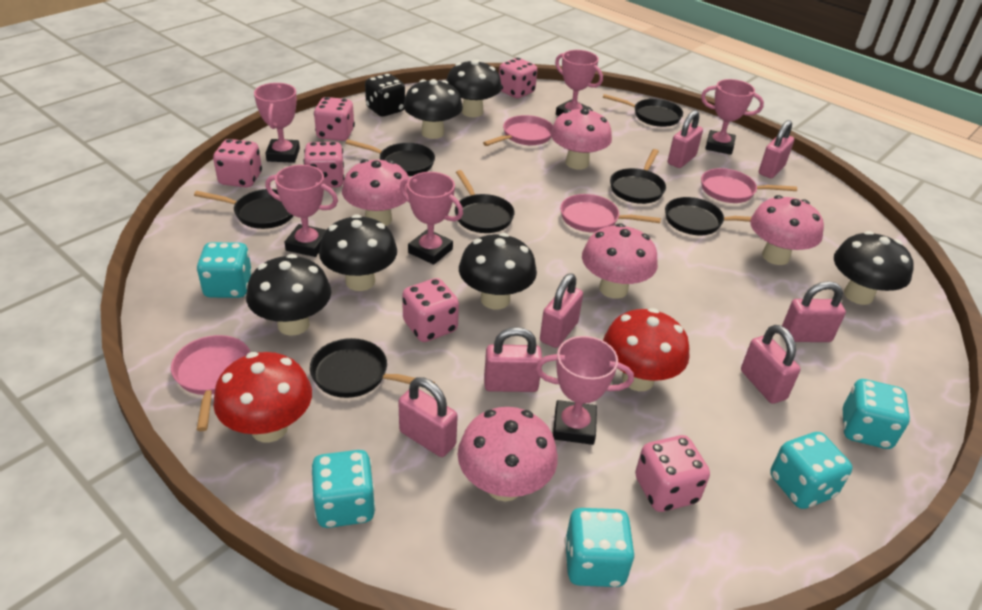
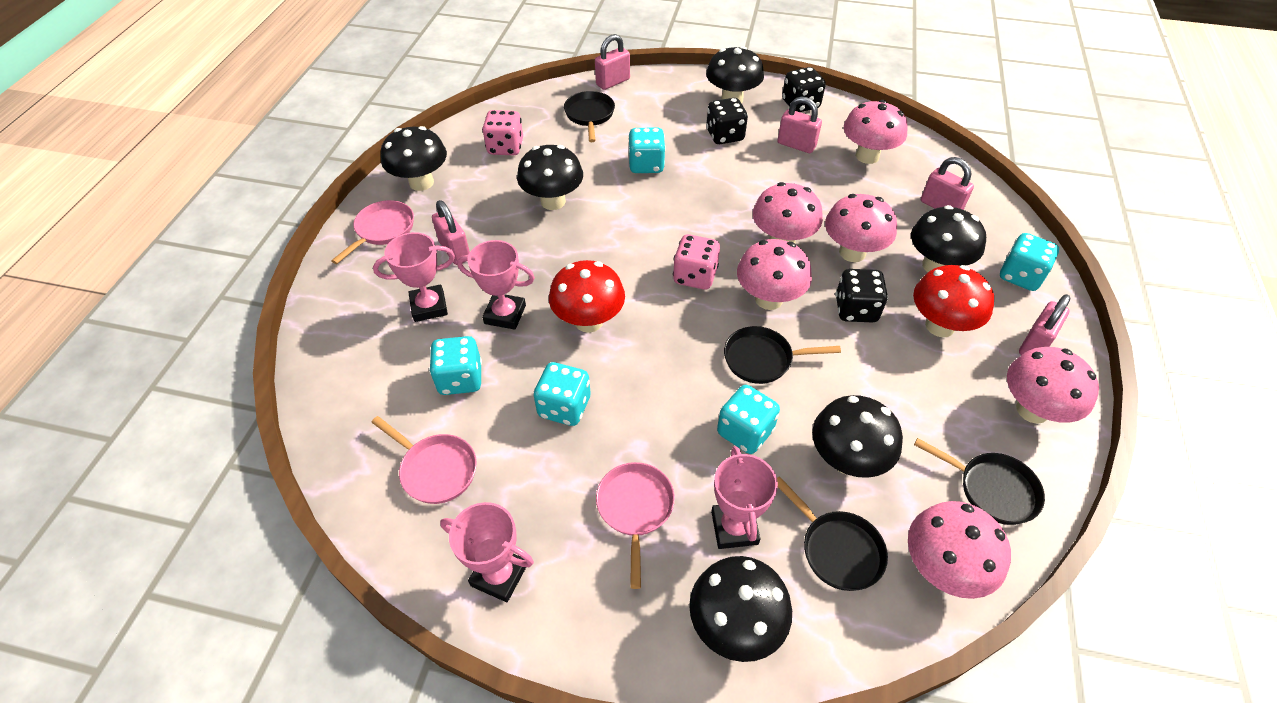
black dice: 1 -> 3
black pan: 7 -> 4
pink dice: 6 -> 2
pink mushroom: 5 -> 6
pink padlock: 7 -> 5
pink pan: 4 -> 3
pink trophy: 6 -> 4

